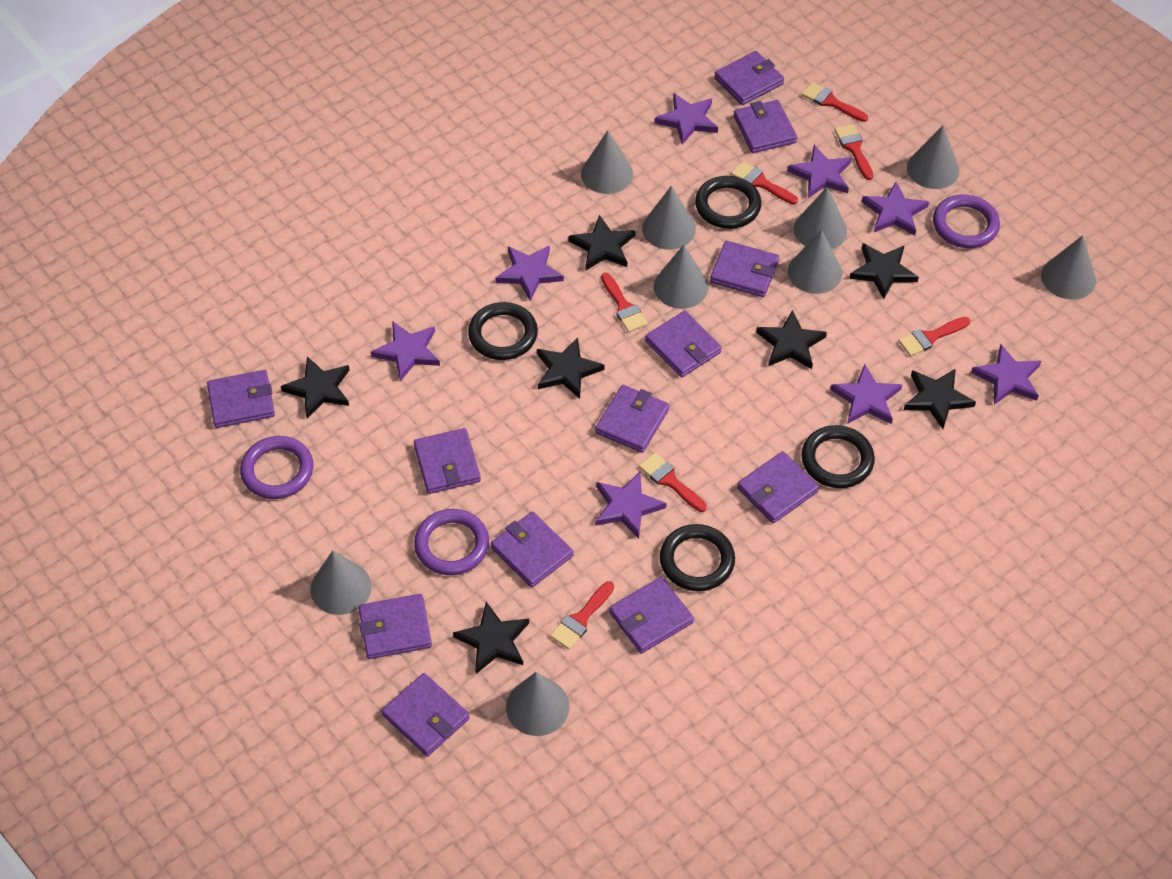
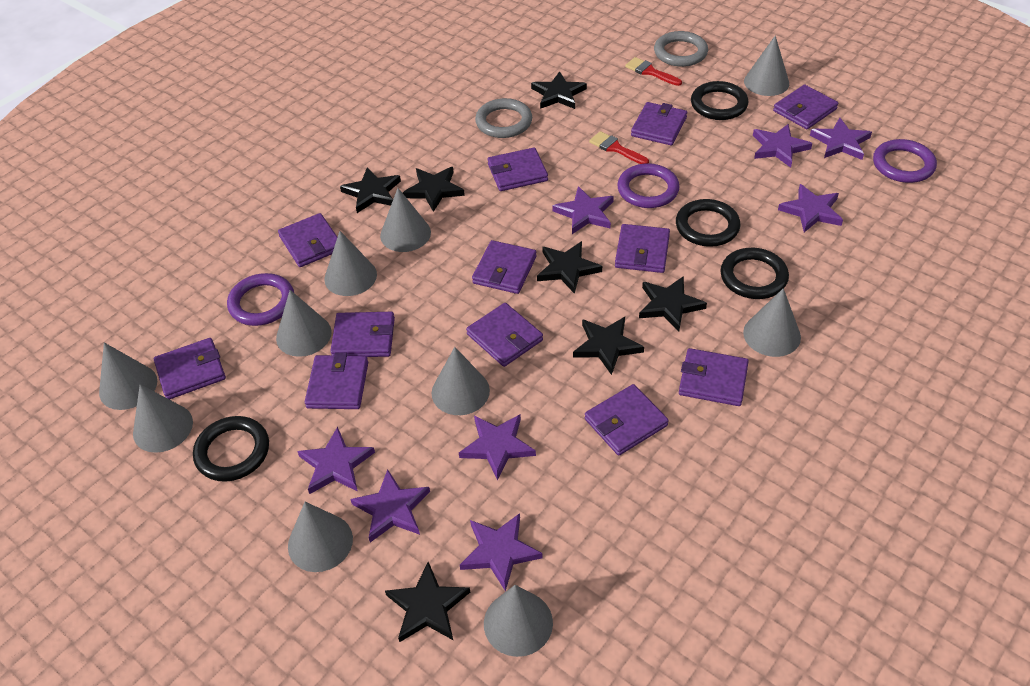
grey cone: 9 -> 10
grey ring: 0 -> 2
red brush: 7 -> 2

